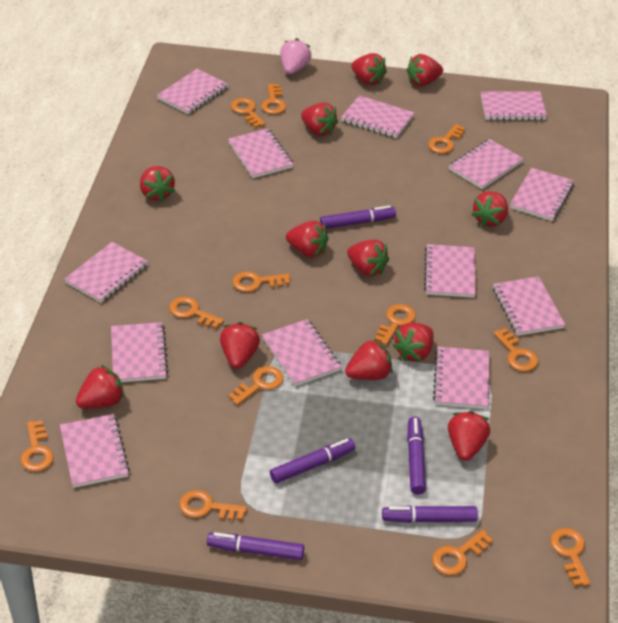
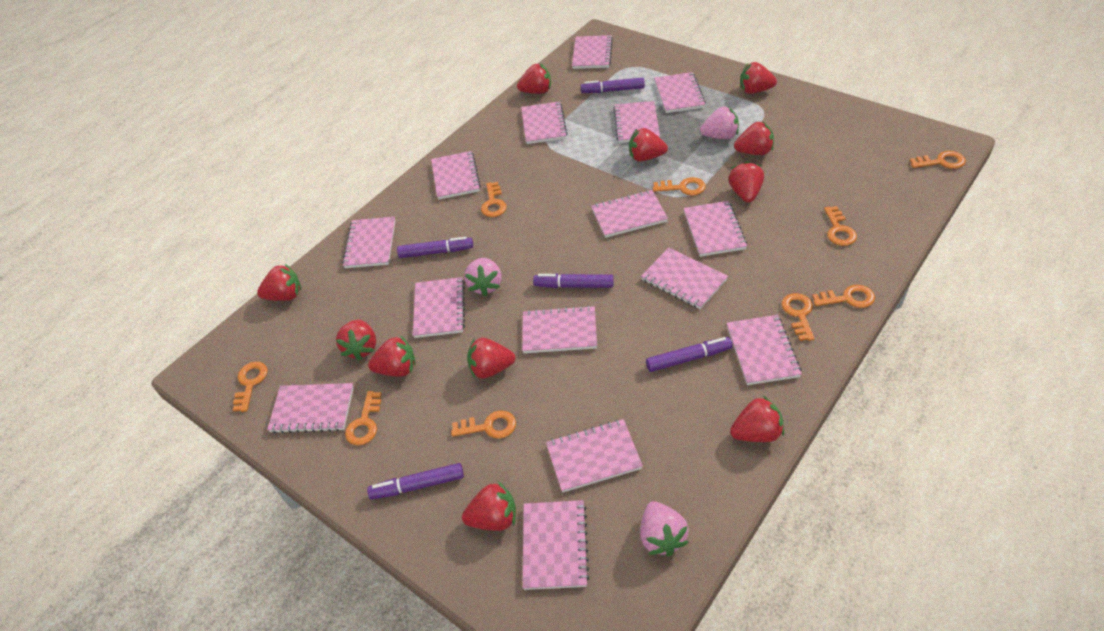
orange key: 12 -> 9
pink notebook: 13 -> 15
pink strawberry: 1 -> 3
red strawberry: 12 -> 11

